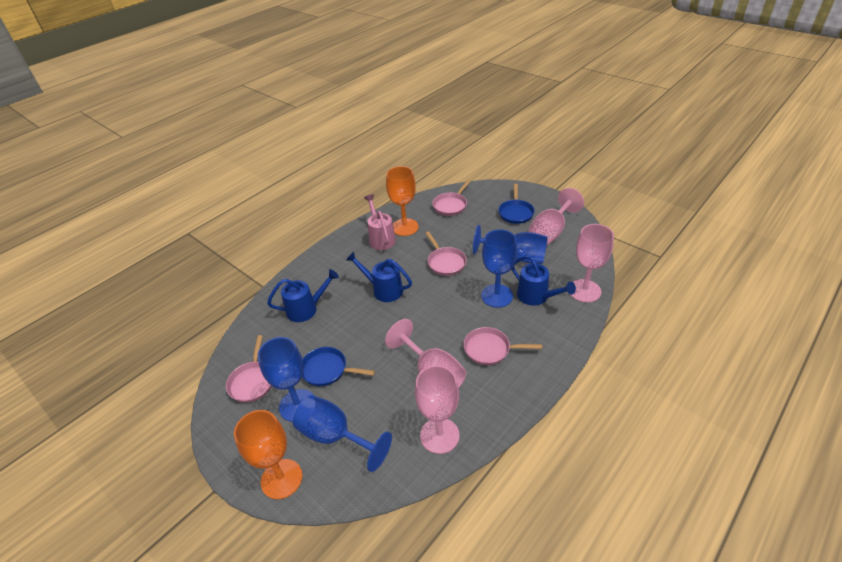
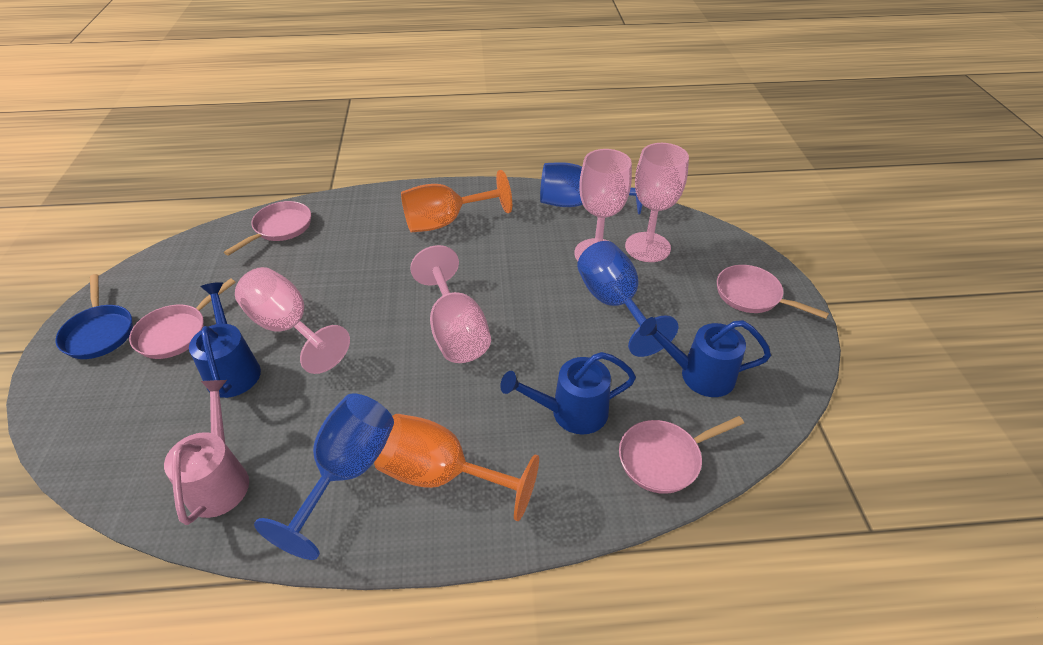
blue goblet: 4 -> 3
blue pan: 2 -> 1

